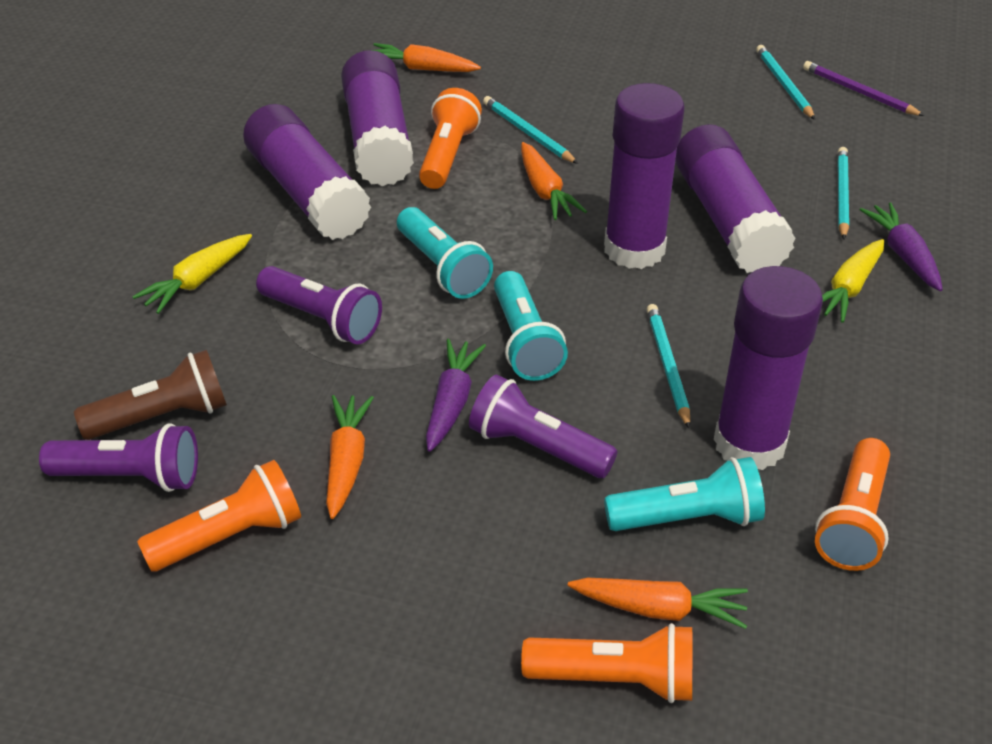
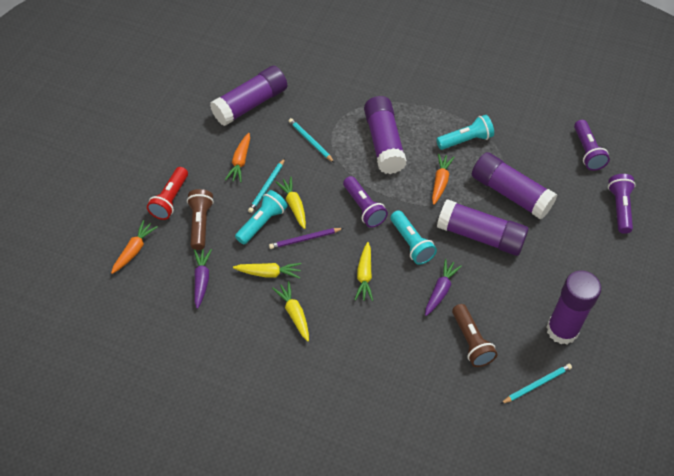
brown flashlight: 1 -> 2
orange carrot: 4 -> 3
orange flashlight: 4 -> 0
red flashlight: 0 -> 1
turquoise pencil: 4 -> 3
yellow carrot: 2 -> 4

